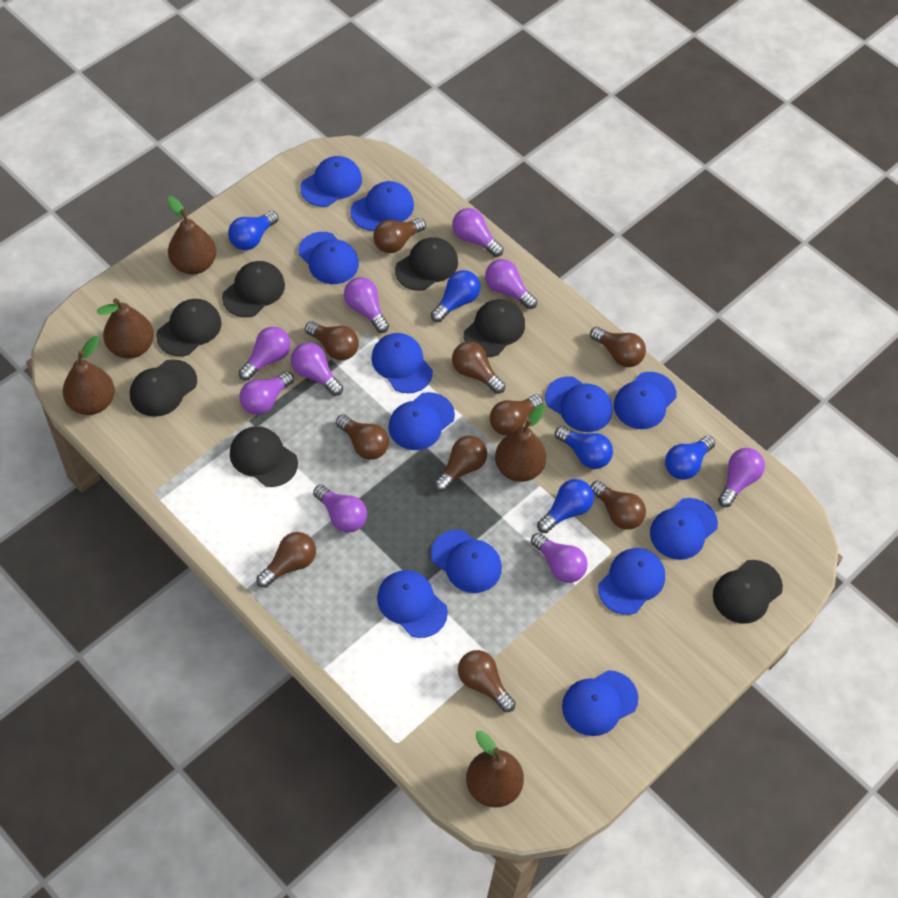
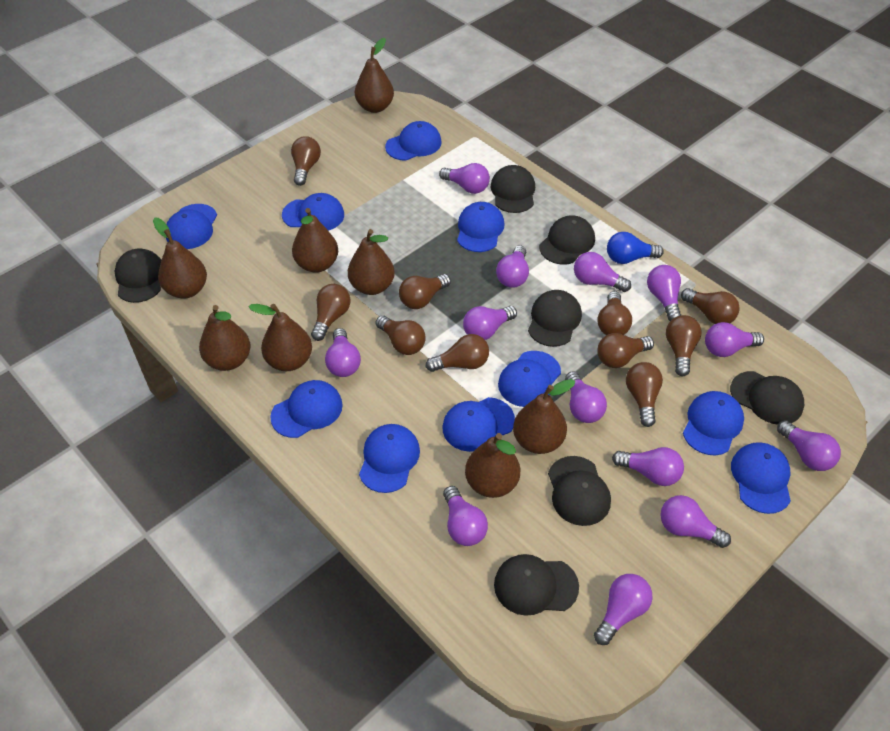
blue cap: 12 -> 10
blue light bulb: 5 -> 1
brown pear: 5 -> 8
purple light bulb: 9 -> 13

